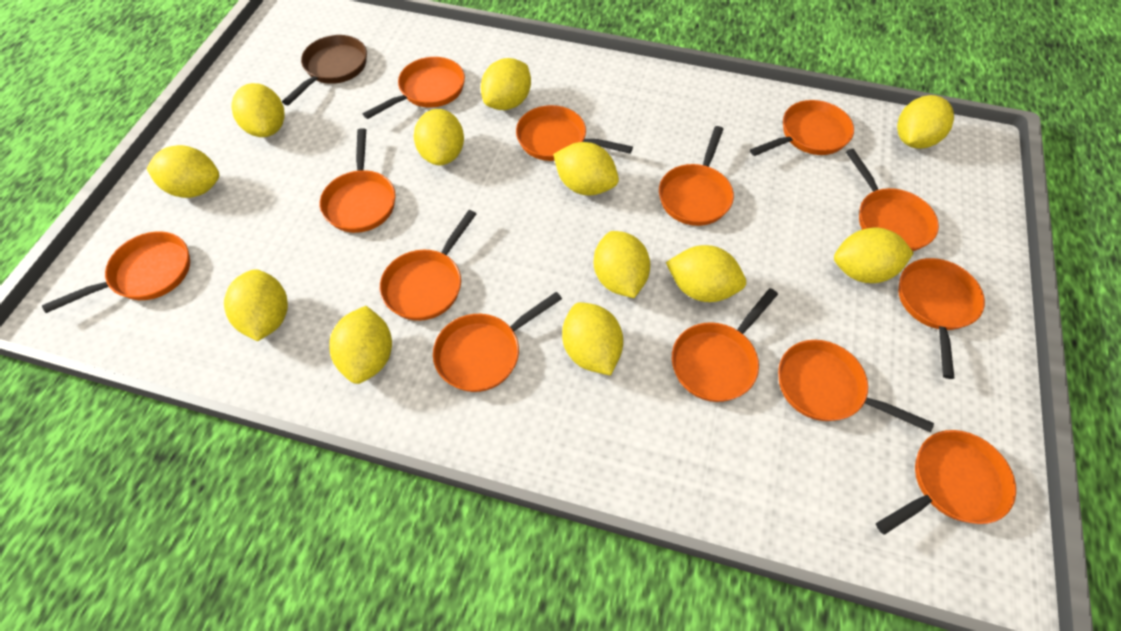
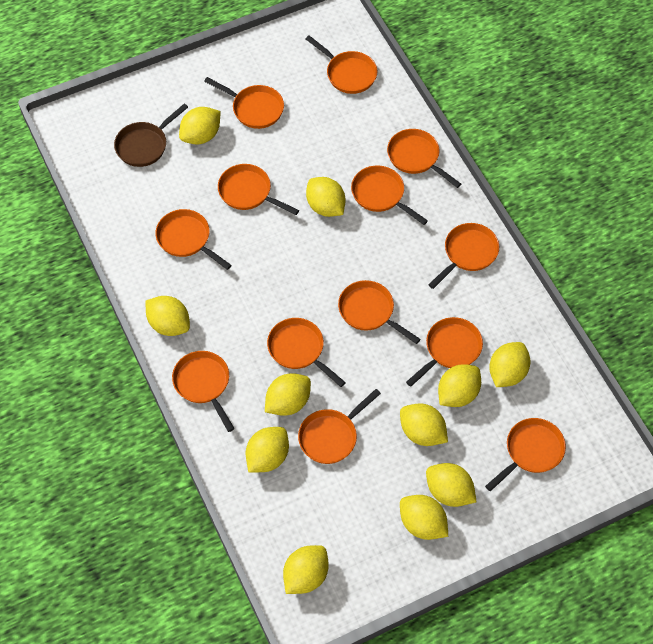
yellow lemon: 12 -> 11

